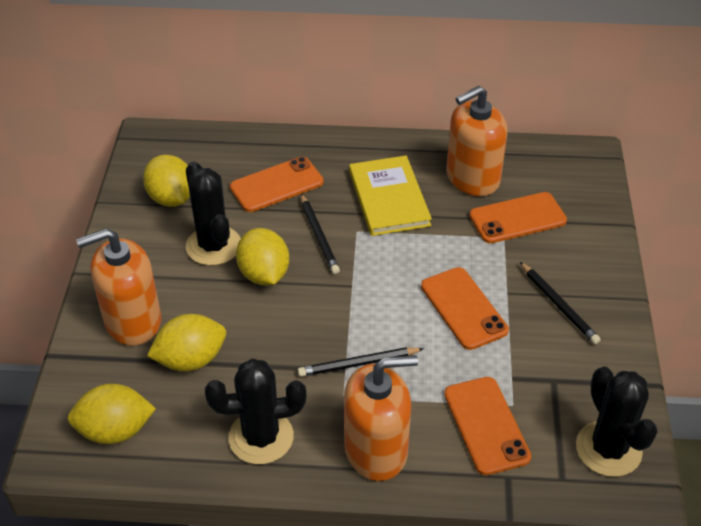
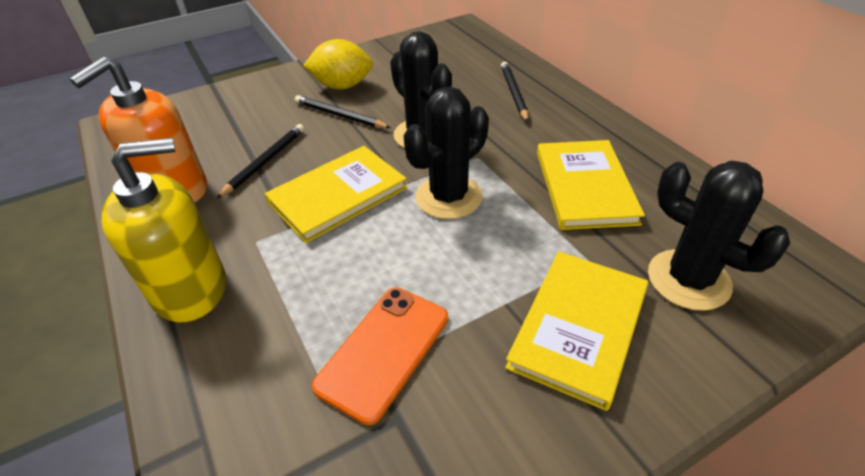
orange phone: 4 -> 1
orange soap dispenser: 3 -> 1
yellow book: 1 -> 3
yellow lemon: 4 -> 1
yellow soap dispenser: 0 -> 1

